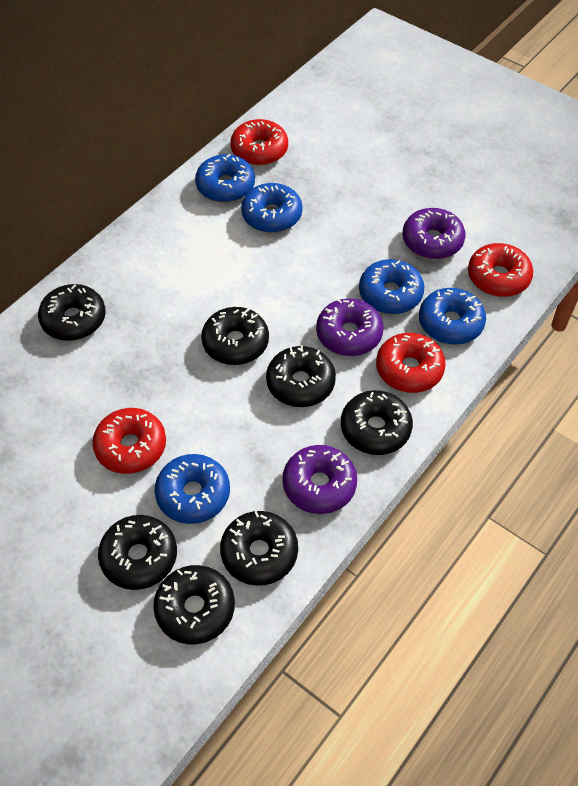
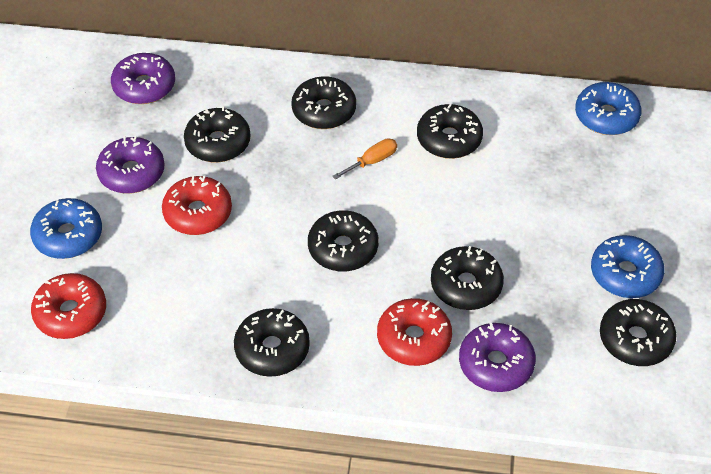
blue donut: 5 -> 3
orange screwdriver: 0 -> 1
red donut: 4 -> 3

